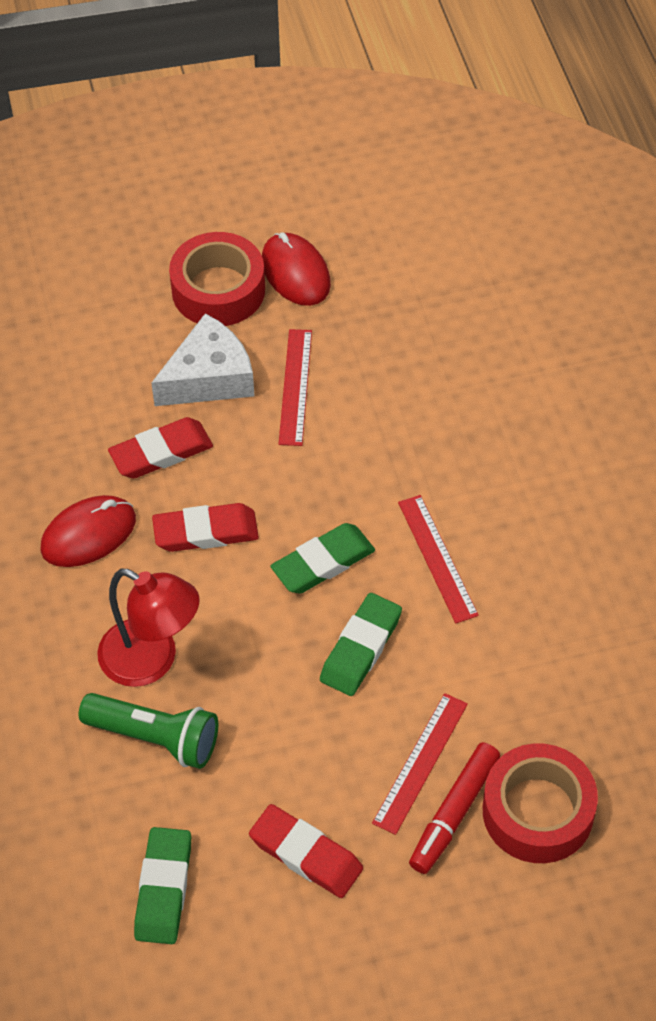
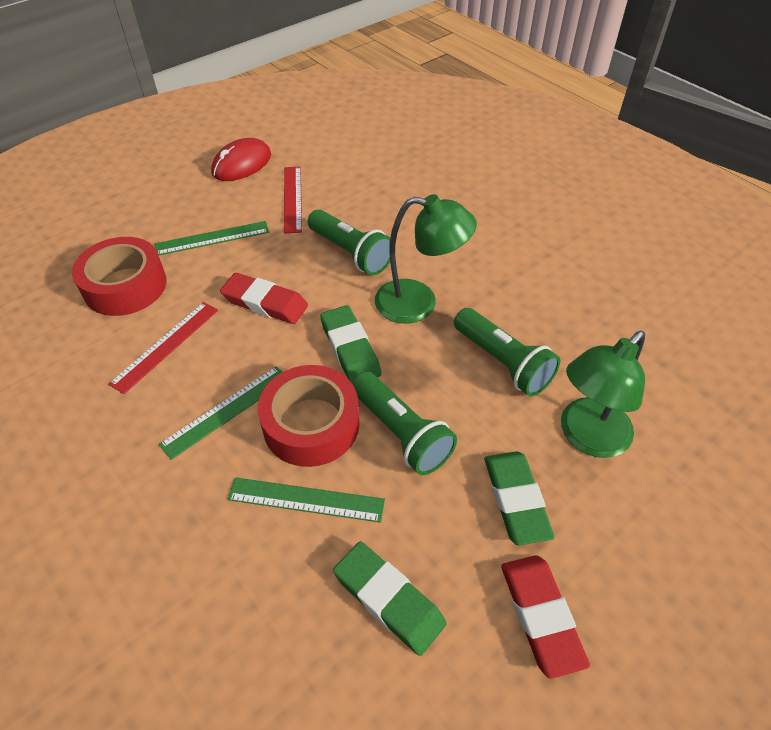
green flashlight: 1 -> 3
green lamp: 0 -> 2
green ruler: 0 -> 3
red eraser: 3 -> 2
red lamp: 1 -> 0
red marker: 1 -> 0
red mouse: 2 -> 1
red ruler: 3 -> 2
white cheese: 1 -> 0

